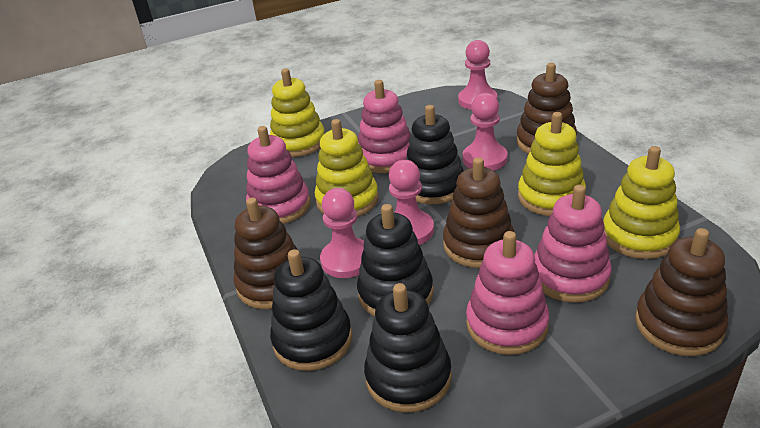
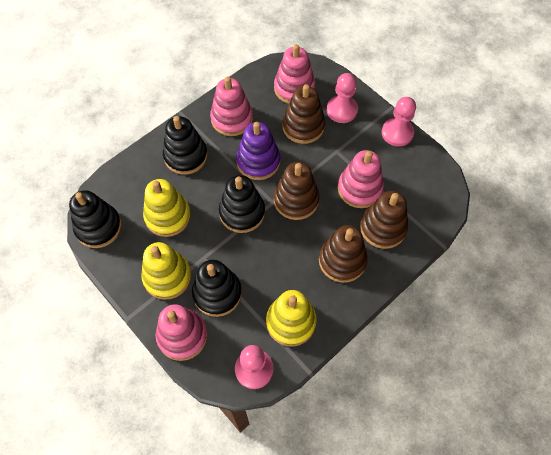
pink pawn: 4 -> 3
purple stacking toy: 0 -> 1
yellow stacking toy: 4 -> 3

